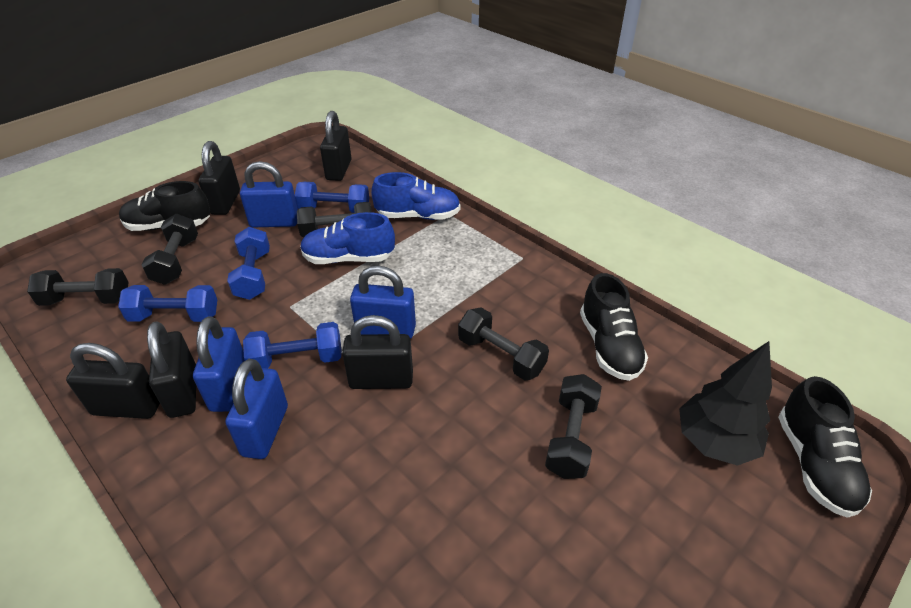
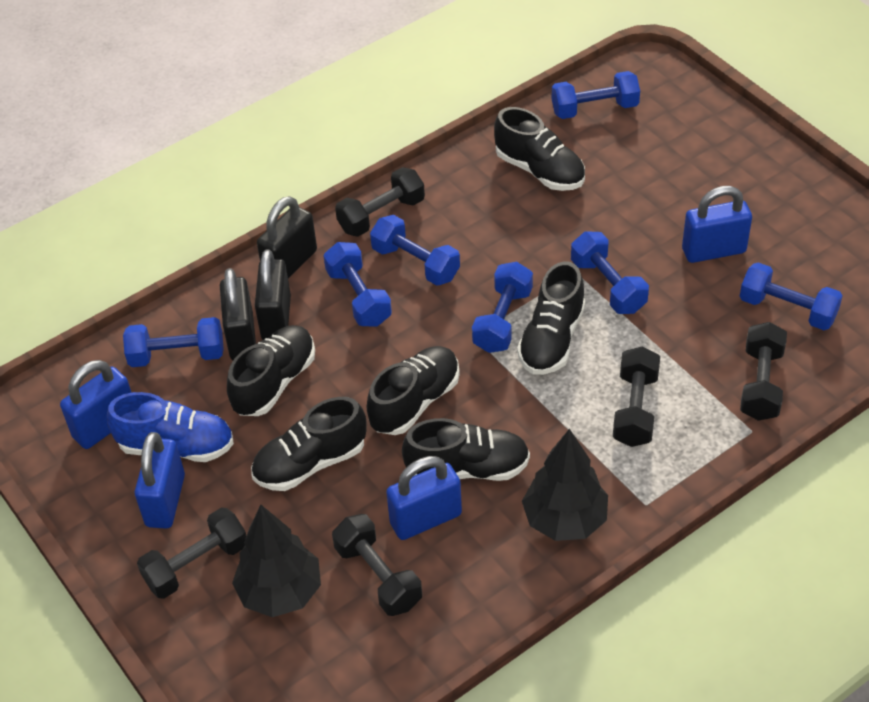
black padlock: 5 -> 3
black shoe: 3 -> 6
black tree: 1 -> 2
blue dumbbell: 4 -> 7
blue shoe: 2 -> 1

